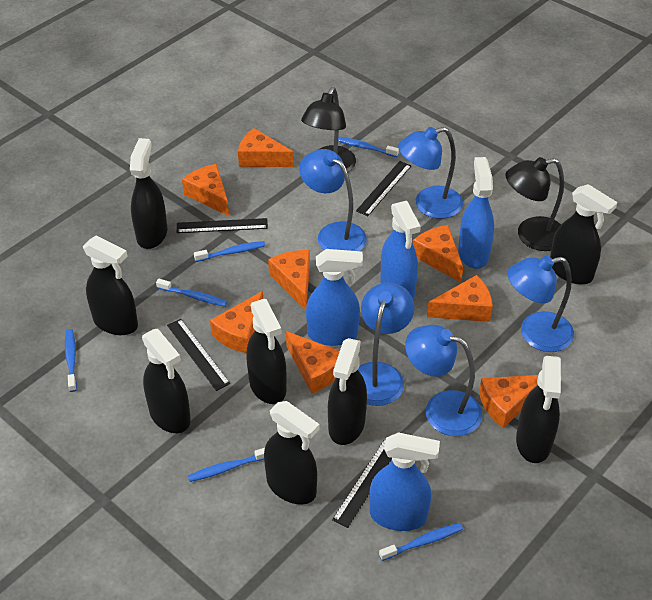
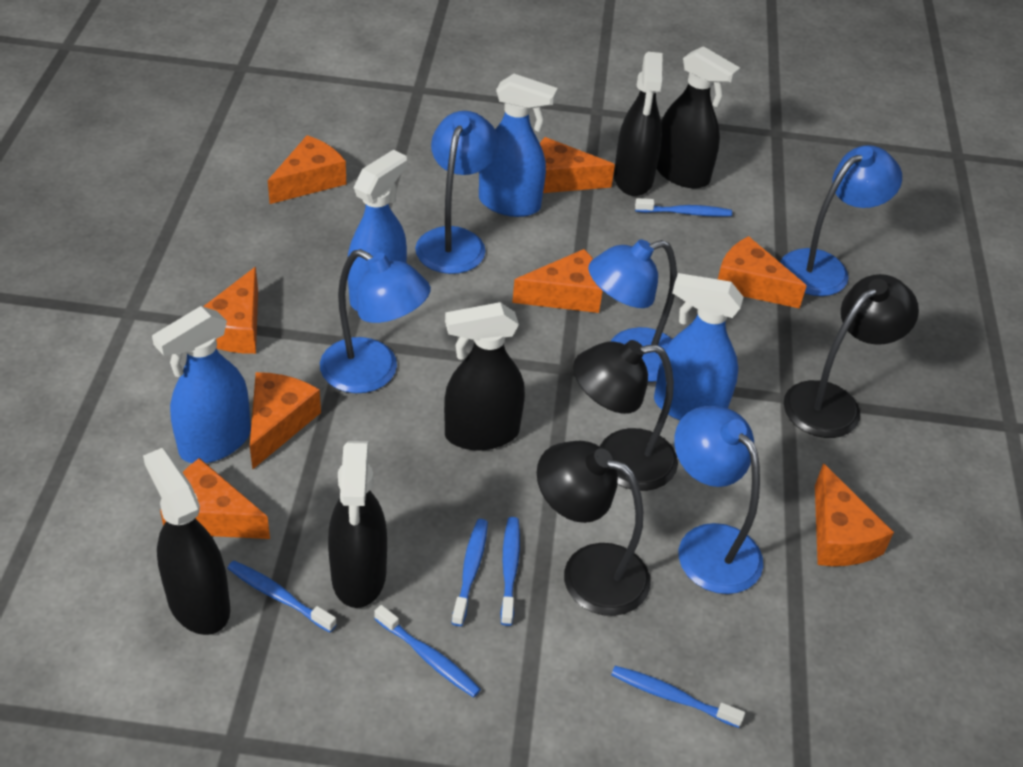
black lamp: 2 -> 3
black ruler: 4 -> 0
black spray bottle: 8 -> 5

